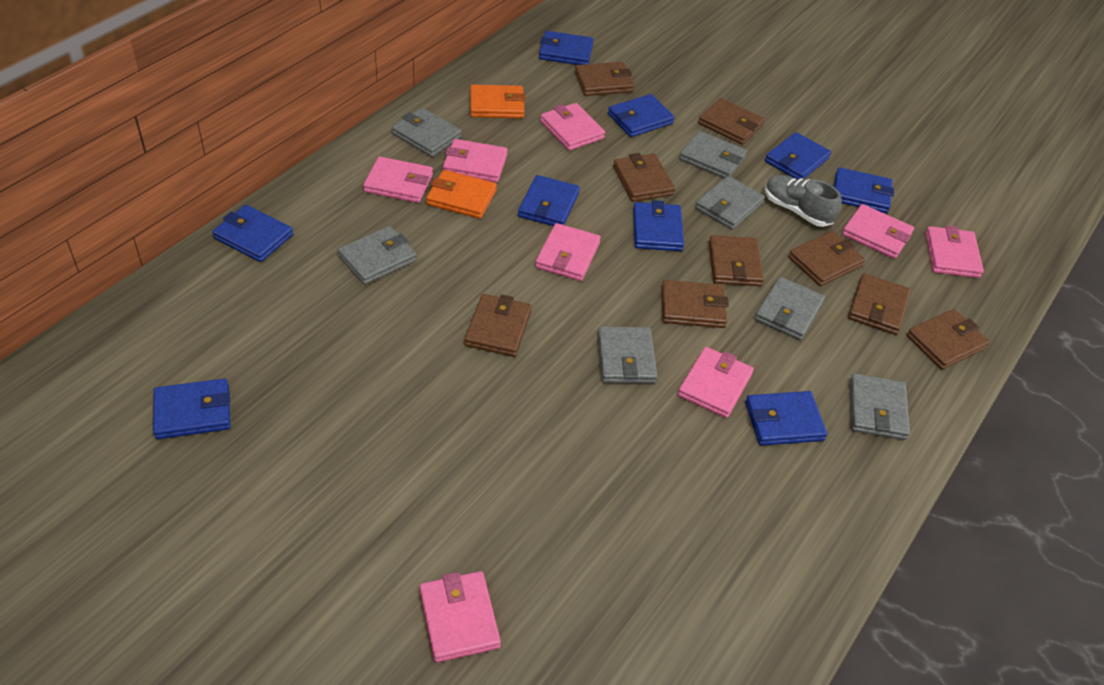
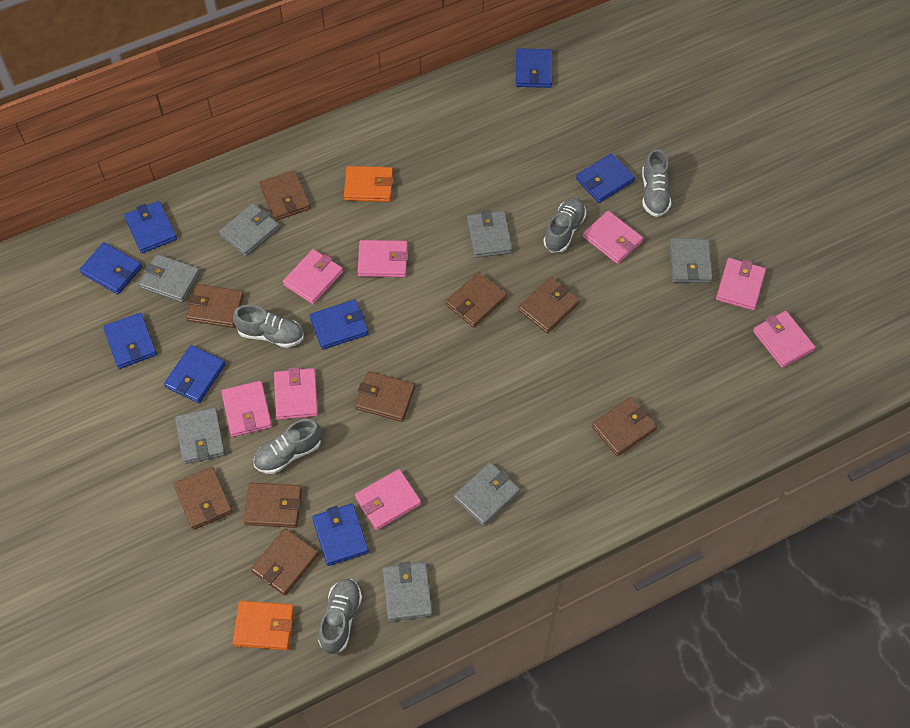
blue wallet: 9 -> 8
grey shoe: 1 -> 5

